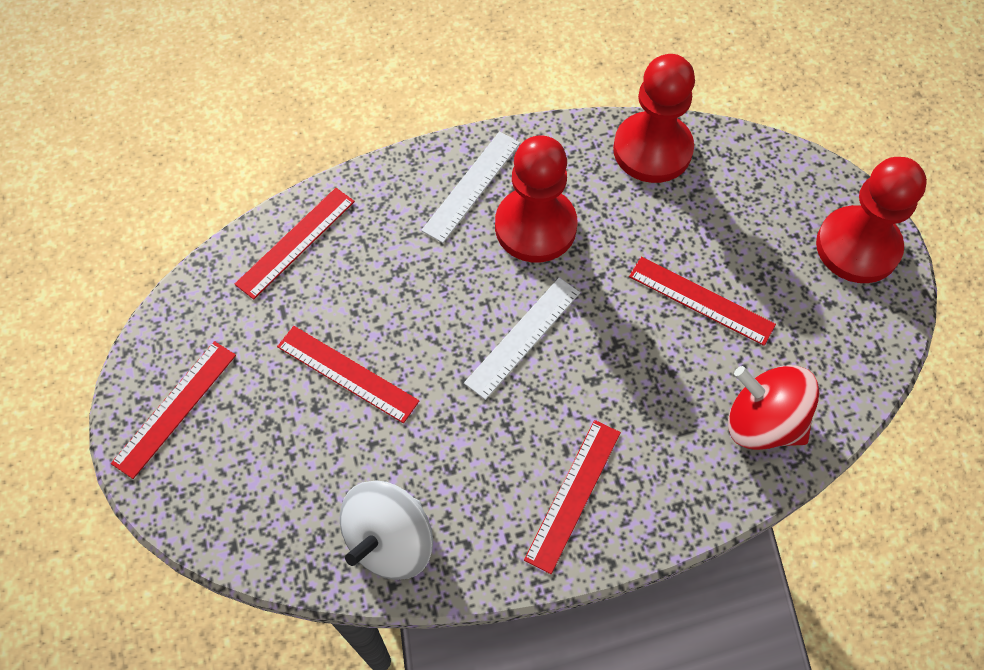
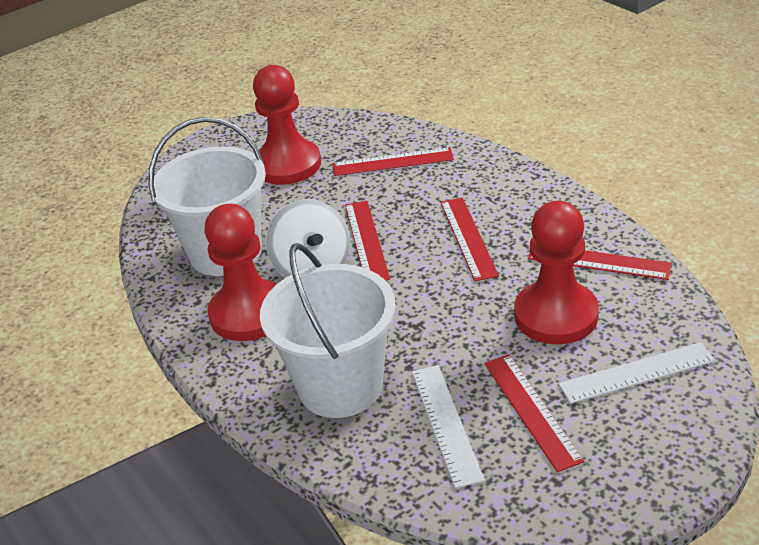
red spinning top: 1 -> 0
white bucket: 0 -> 2

